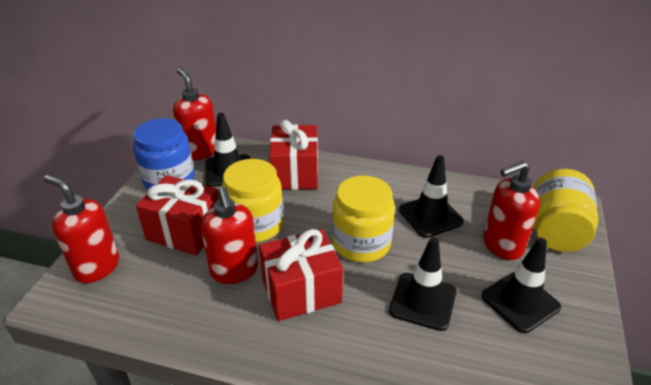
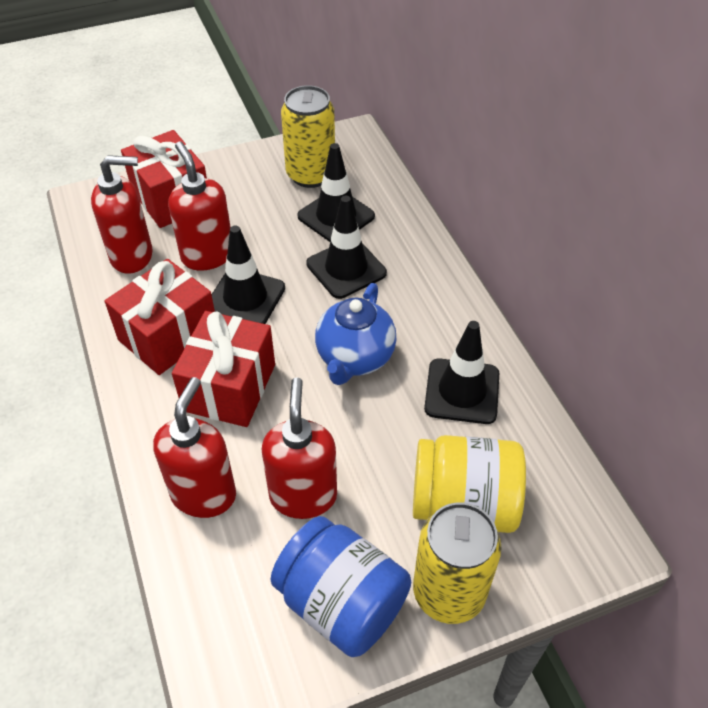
blue teapot: 0 -> 1
yellow can: 0 -> 2
yellow jar: 3 -> 1

